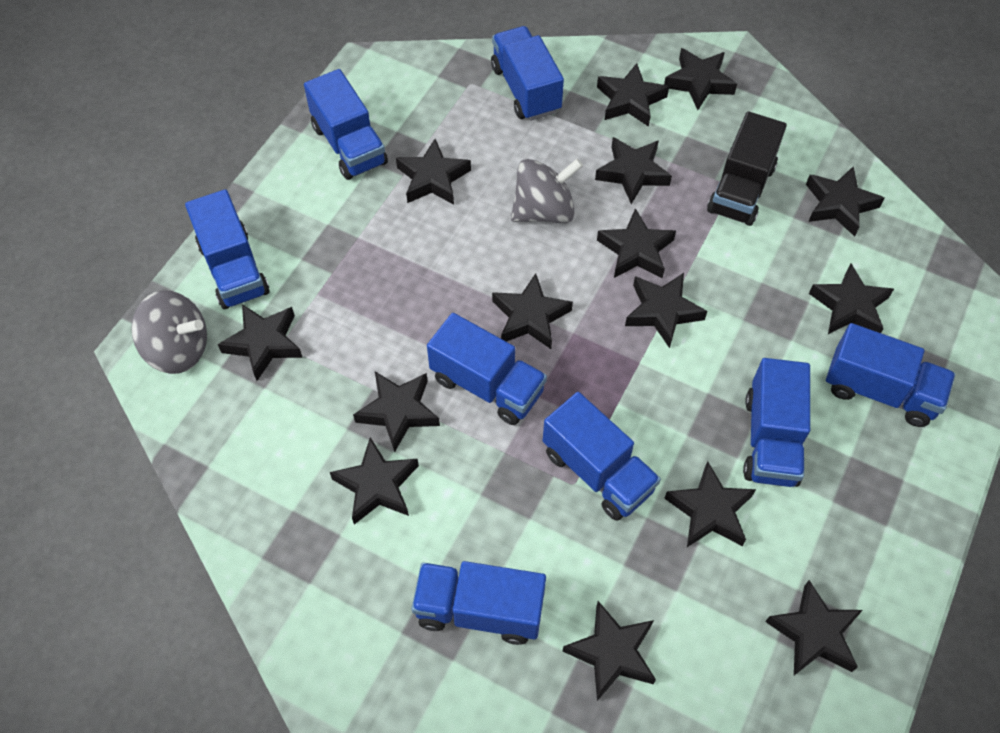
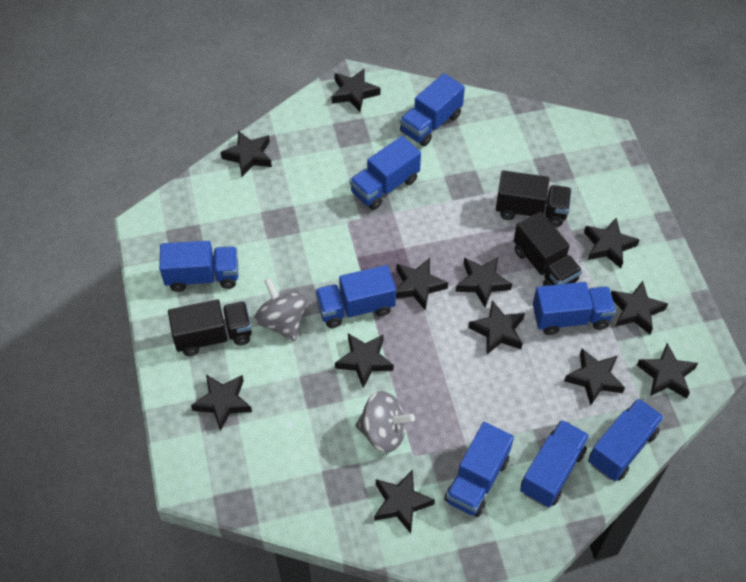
black star: 15 -> 12
black truck: 1 -> 3

